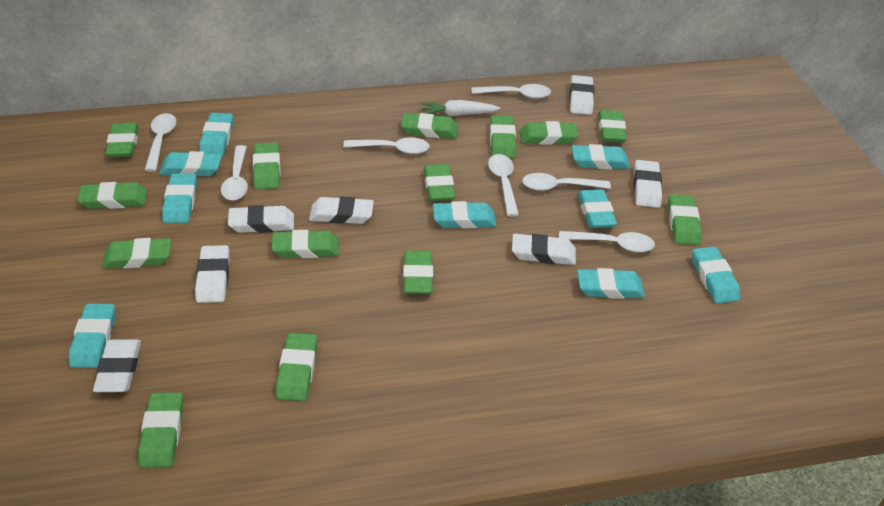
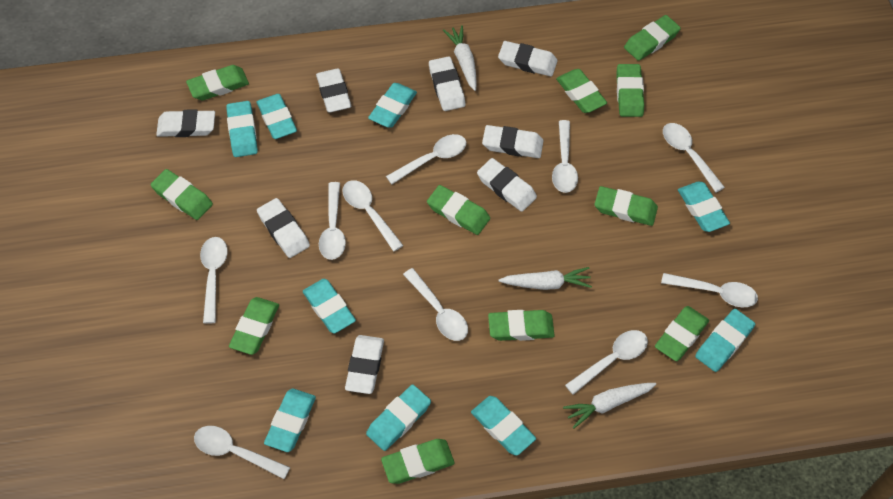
green eraser: 14 -> 11
white carrot: 1 -> 3
white eraser: 7 -> 8
white spoon: 7 -> 10

